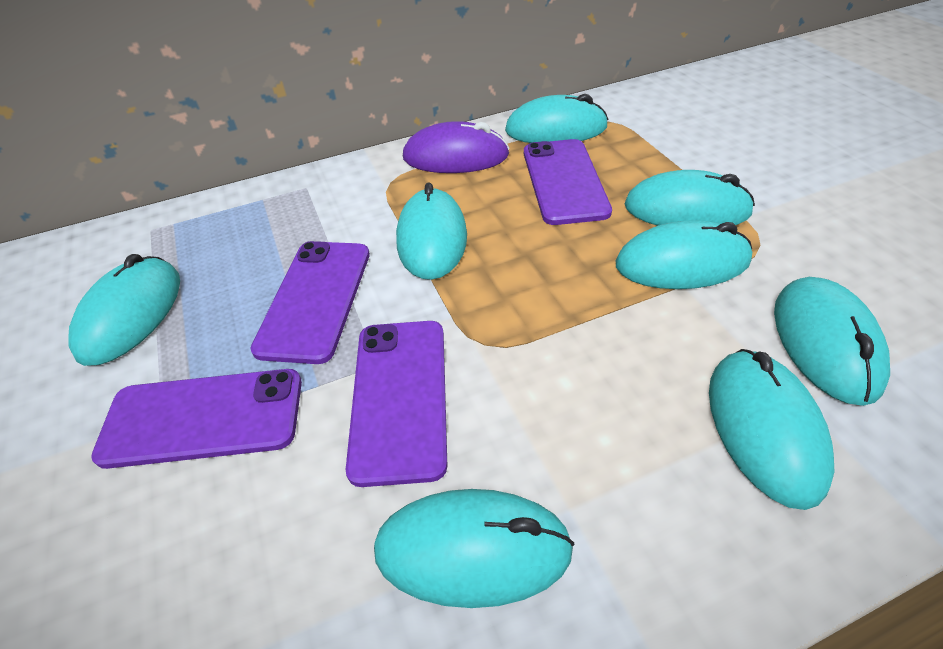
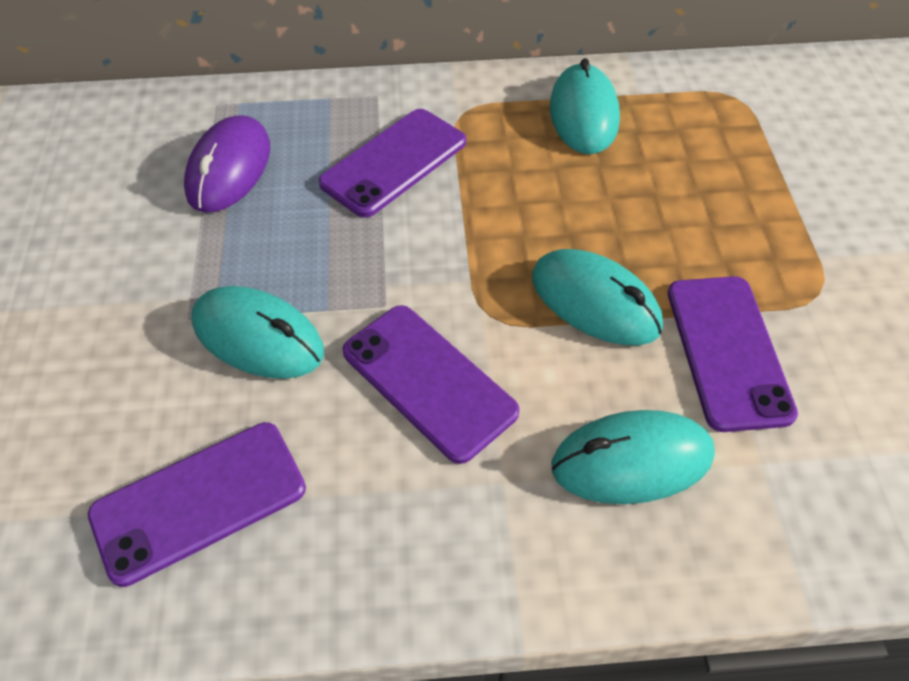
turquoise mouse: 8 -> 4

